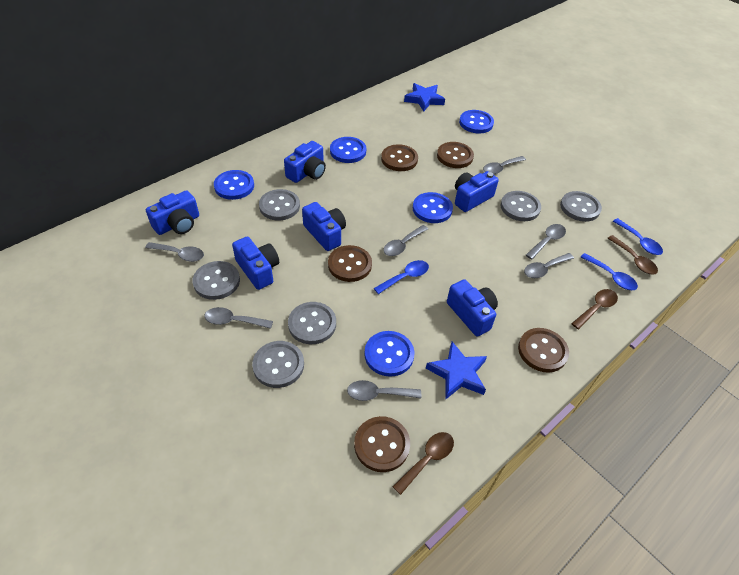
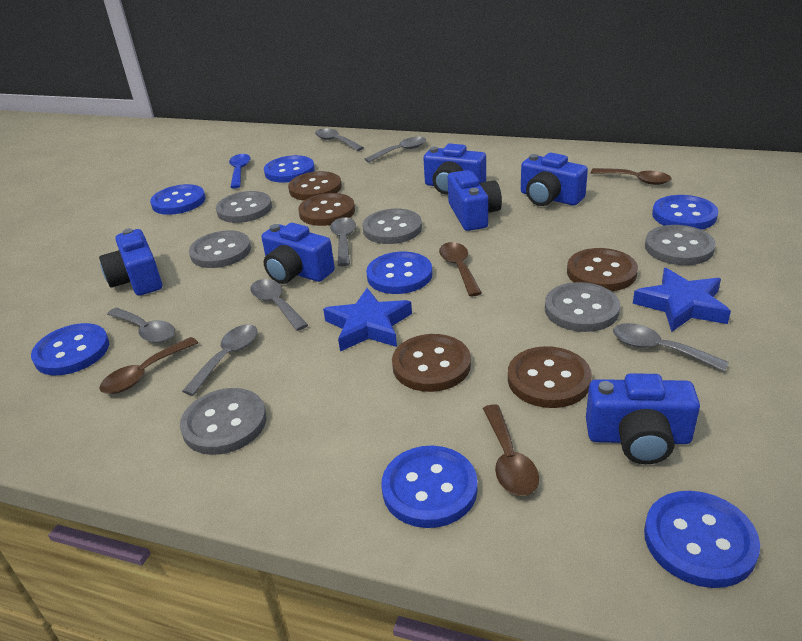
blue button: 5 -> 7
blue spoon: 3 -> 1
brown spoon: 3 -> 4

